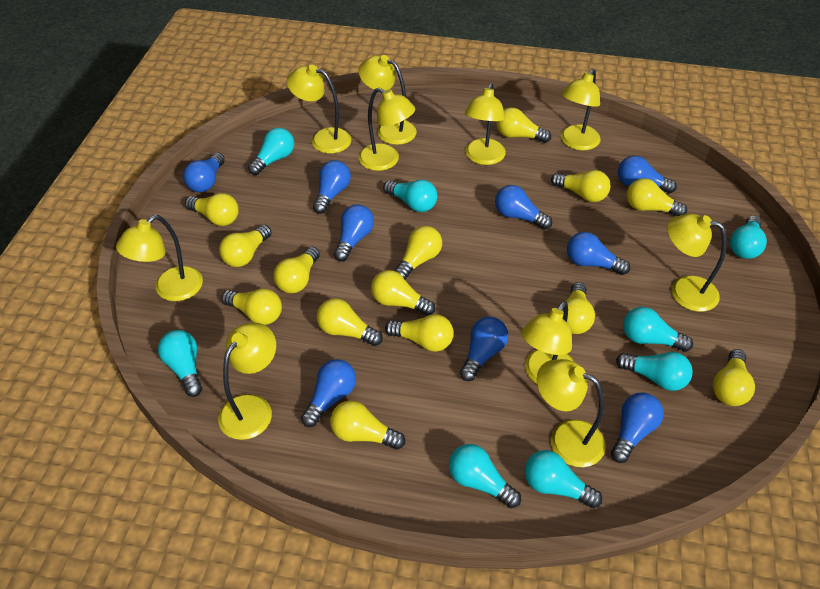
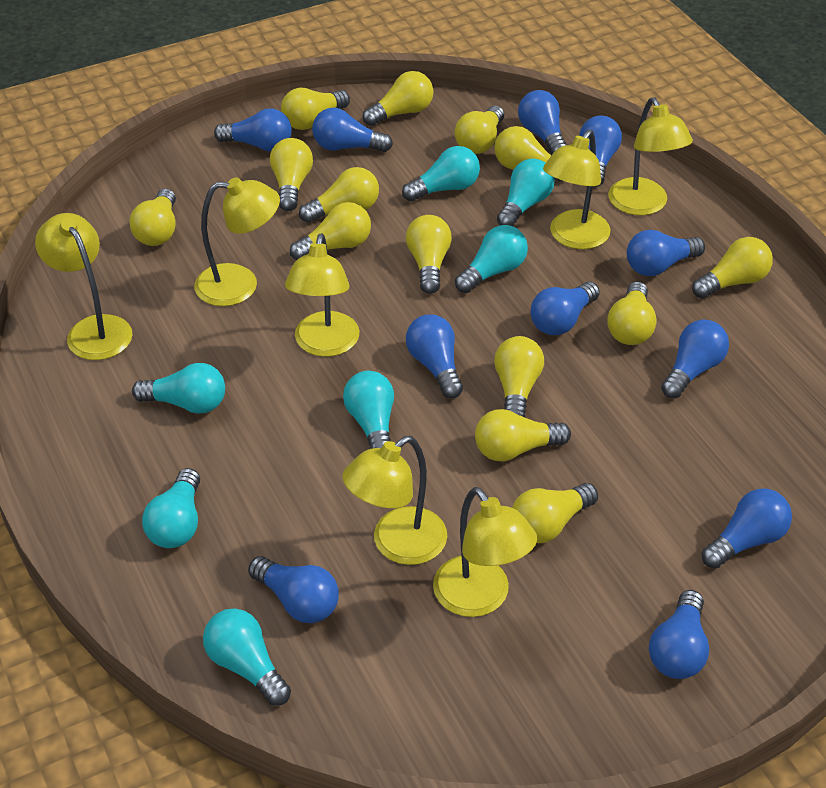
blue light bulb: 9 -> 11
turquoise light bulb: 8 -> 7
yellow lamp: 10 -> 7

